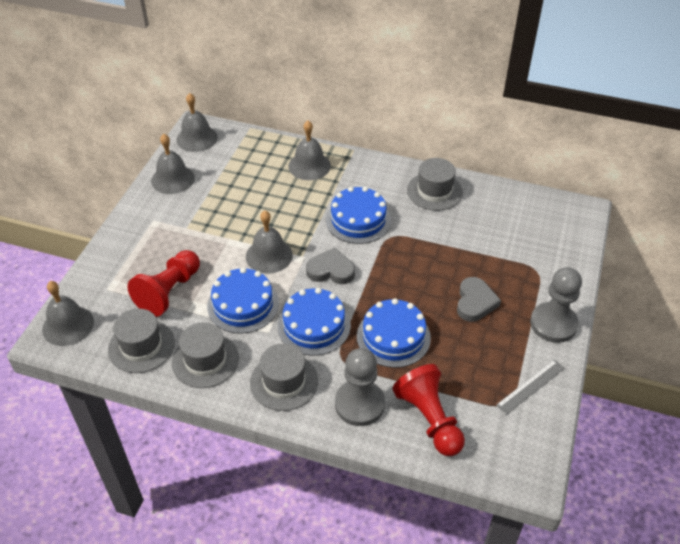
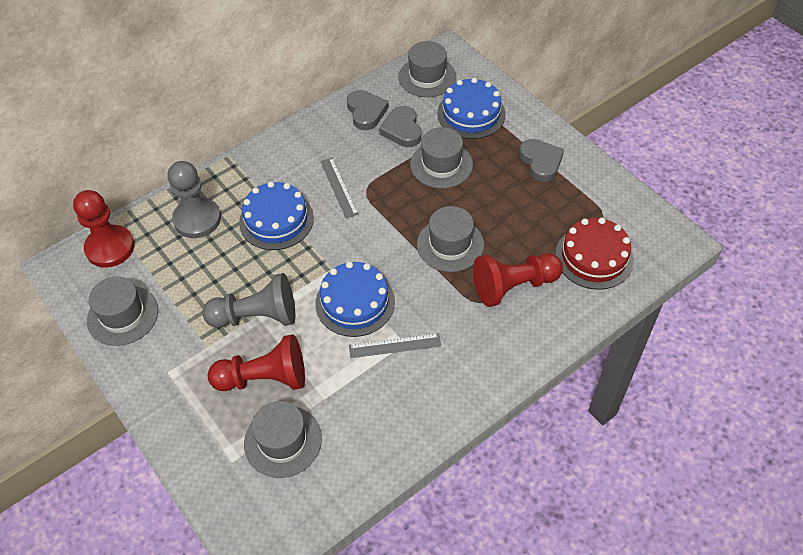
blue cake: 4 -> 3
grey bell: 5 -> 0
grey hat: 4 -> 5
grey heart: 2 -> 3
grey ruler: 1 -> 2
red cake: 0 -> 1
red pawn: 2 -> 3

